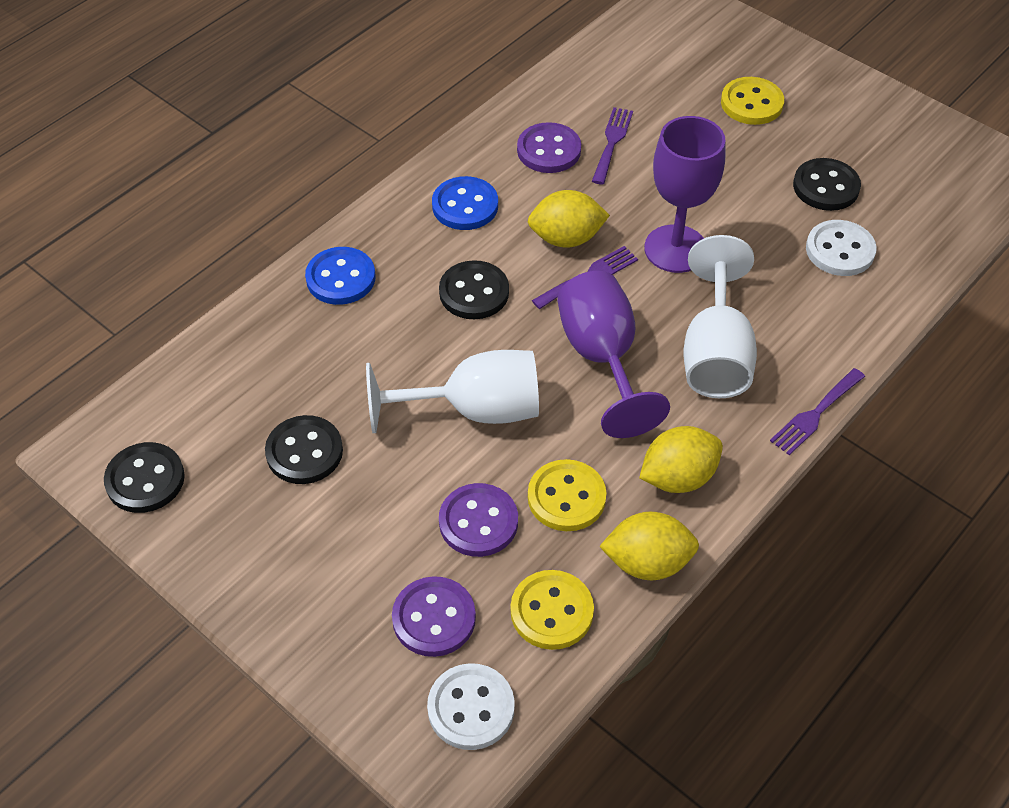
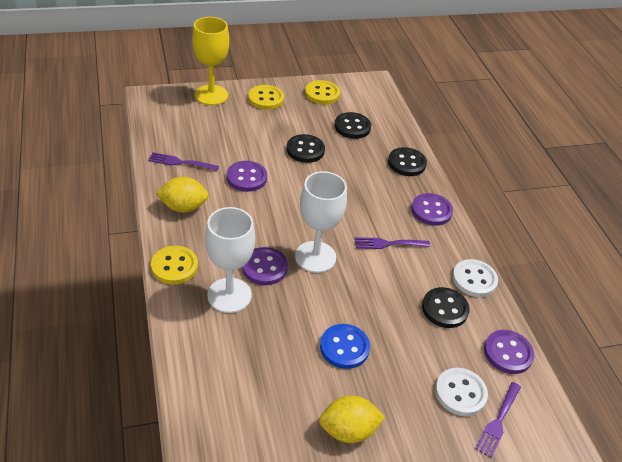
blue button: 2 -> 1
purple button: 3 -> 4
purple goblet: 2 -> 0
yellow goblet: 0 -> 1
yellow lemon: 3 -> 2

